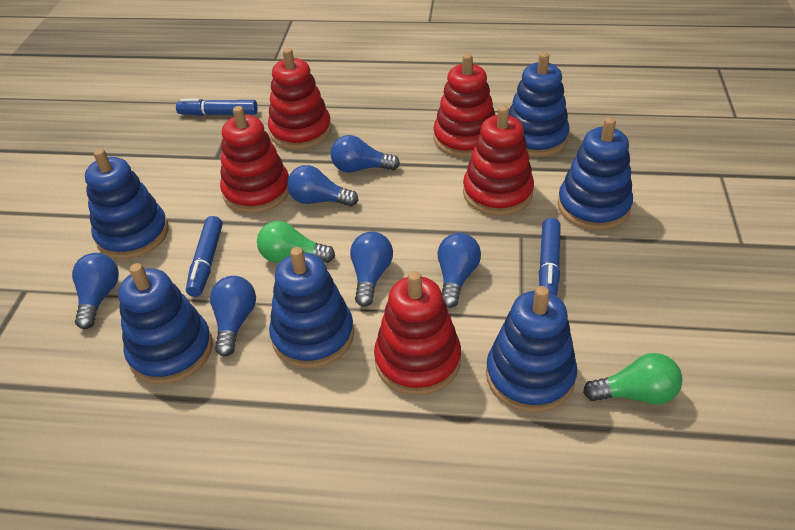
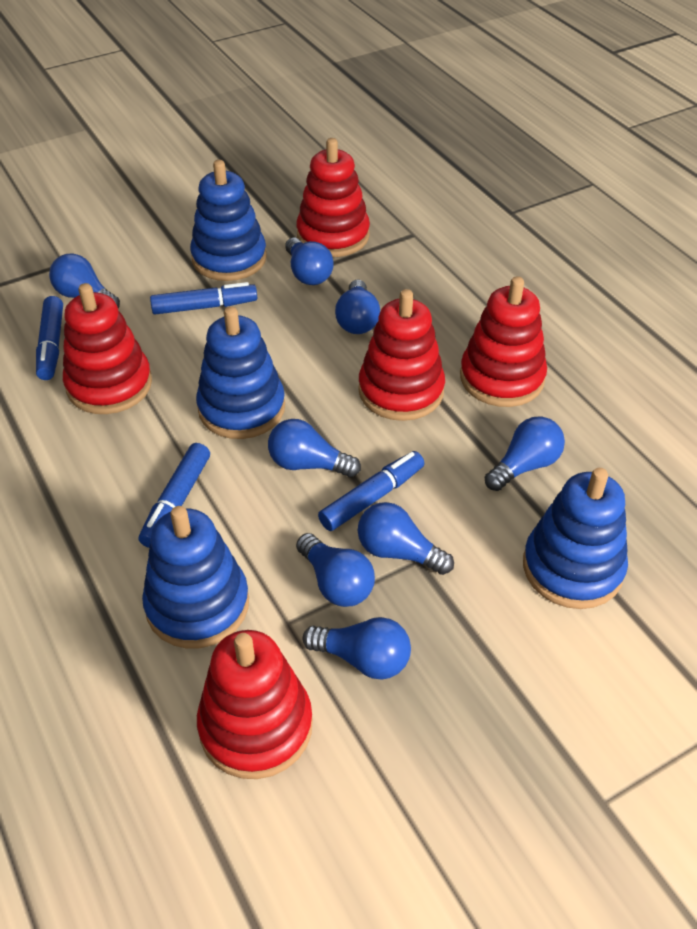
blue light bulb: 6 -> 8
blue marker: 3 -> 4
blue stacking toy: 6 -> 4
green light bulb: 2 -> 0

